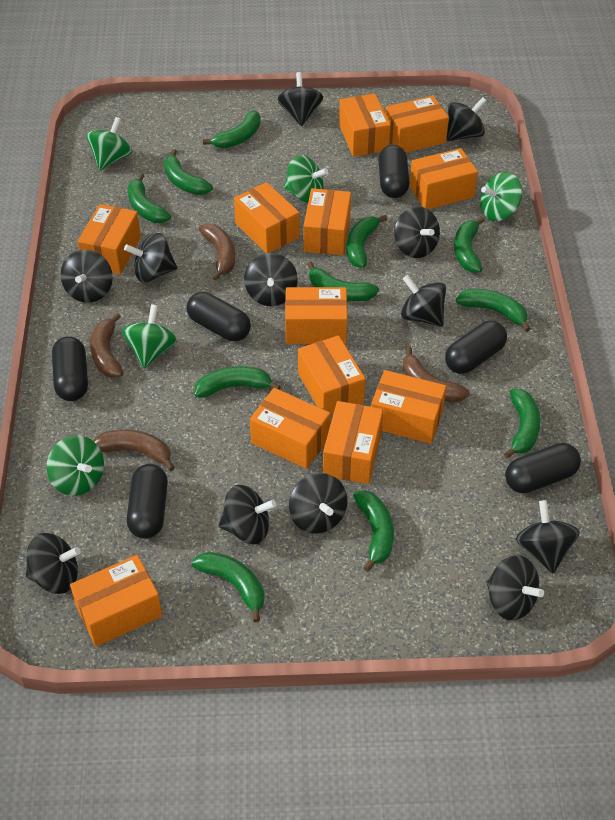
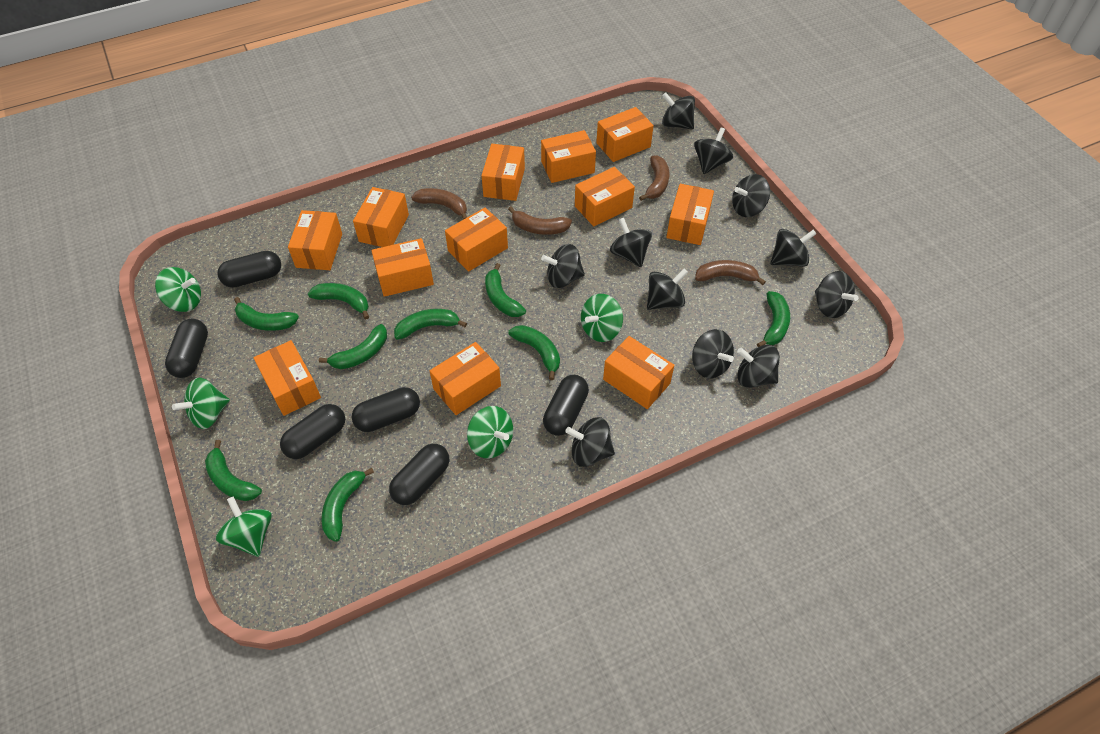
black spinning top: 12 -> 11
green banana: 11 -> 9

